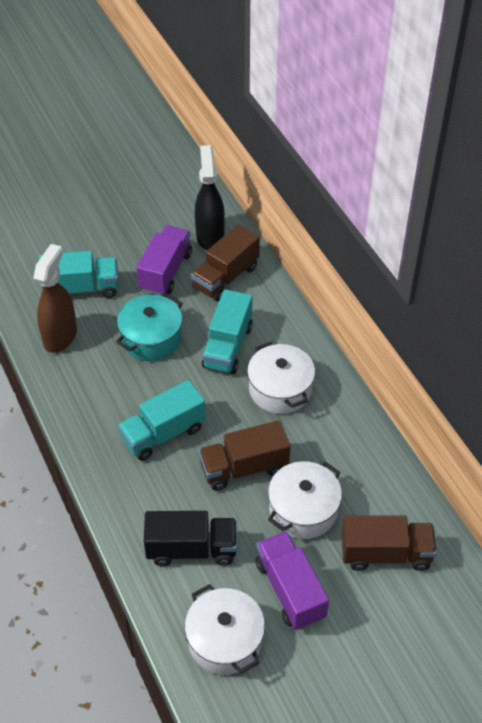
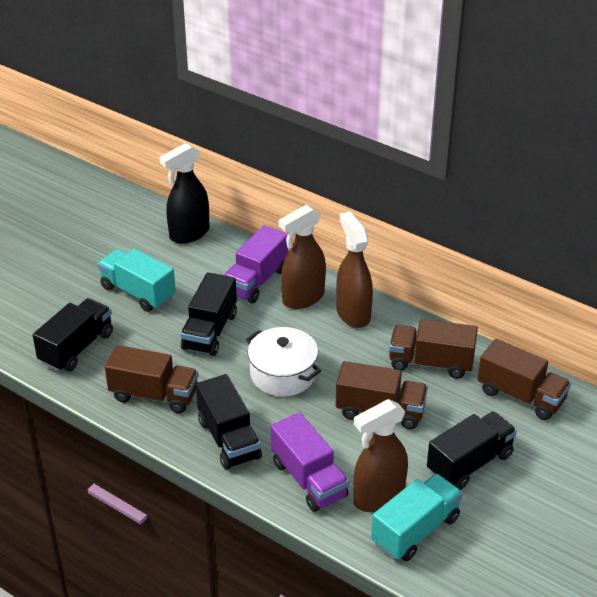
black truck: 1 -> 4
brown spray bottle: 1 -> 3
brown truck: 3 -> 4
turquoise pot: 1 -> 0
turquoise truck: 3 -> 2
white pot: 3 -> 1

